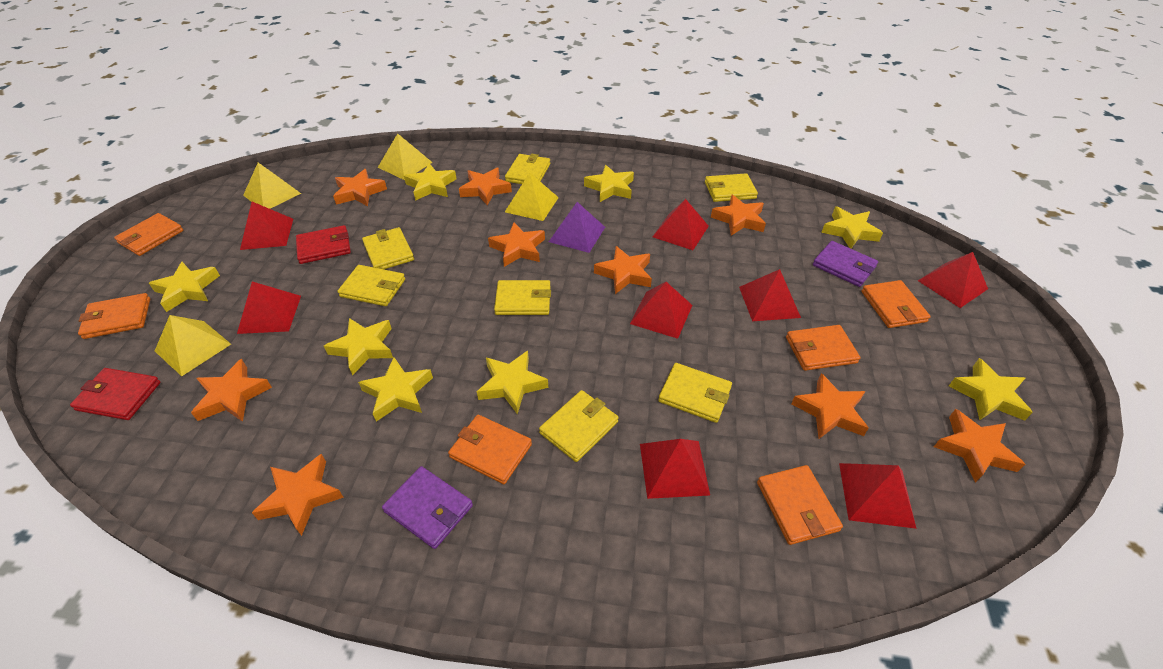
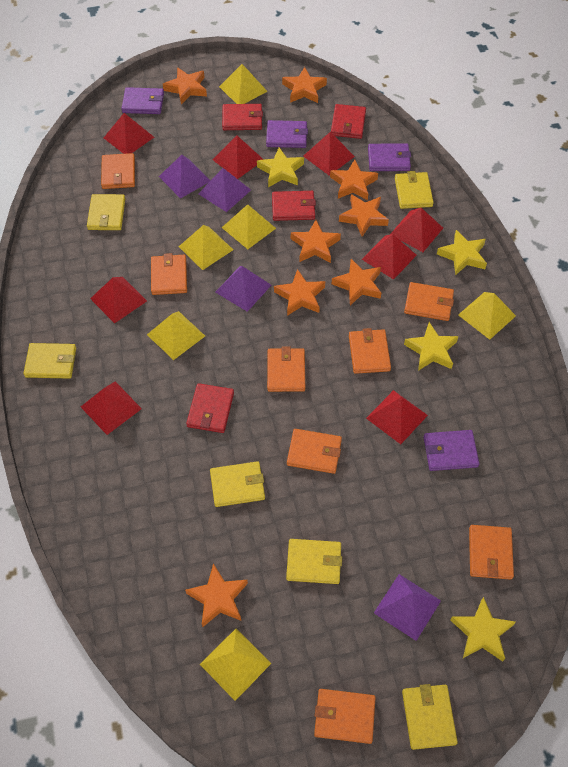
orange star: 9 -> 8
orange wallet: 6 -> 8
purple pyramid: 1 -> 4
purple wallet: 2 -> 4
red wallet: 2 -> 4
yellow pyramid: 4 -> 6
yellow star: 8 -> 4
yellow wallet: 7 -> 6

